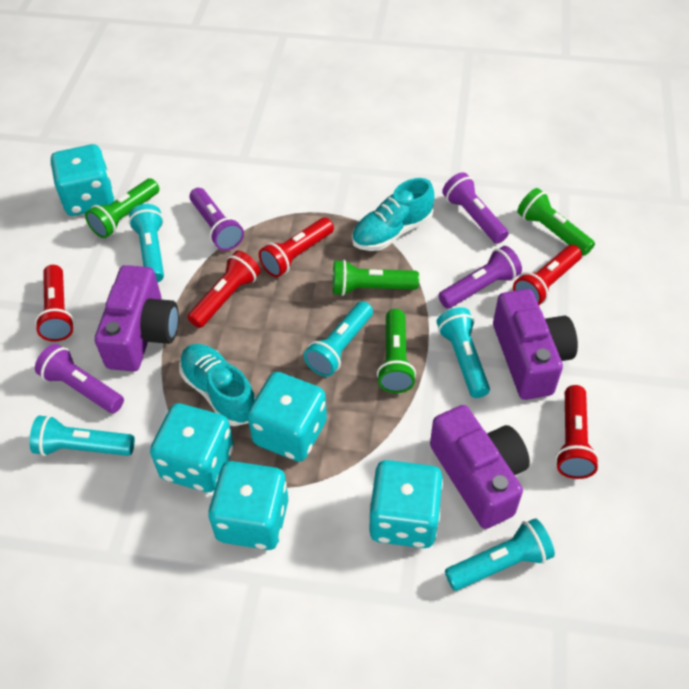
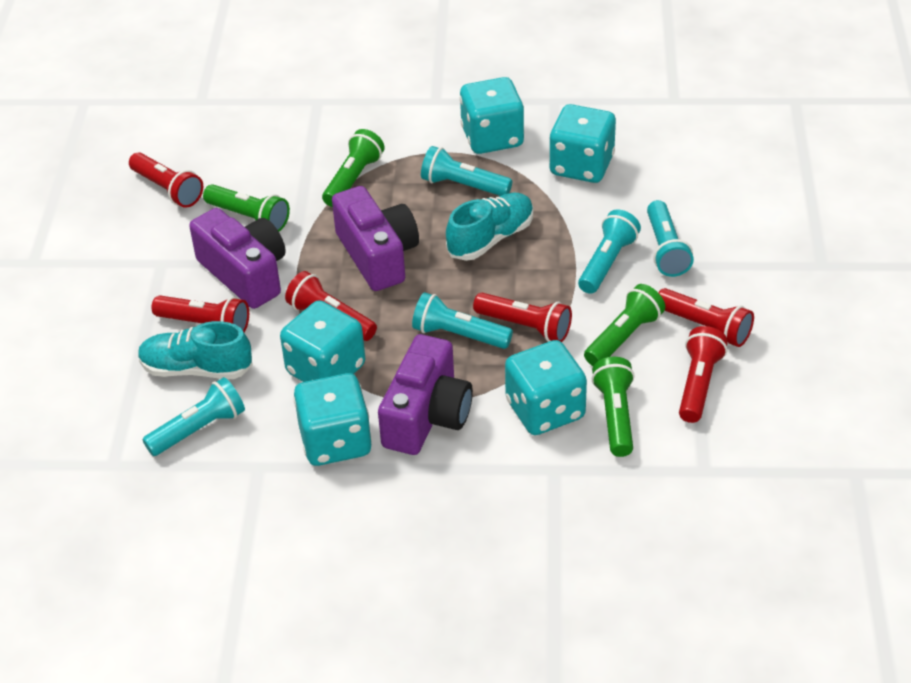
purple flashlight: 4 -> 0
red flashlight: 5 -> 6

